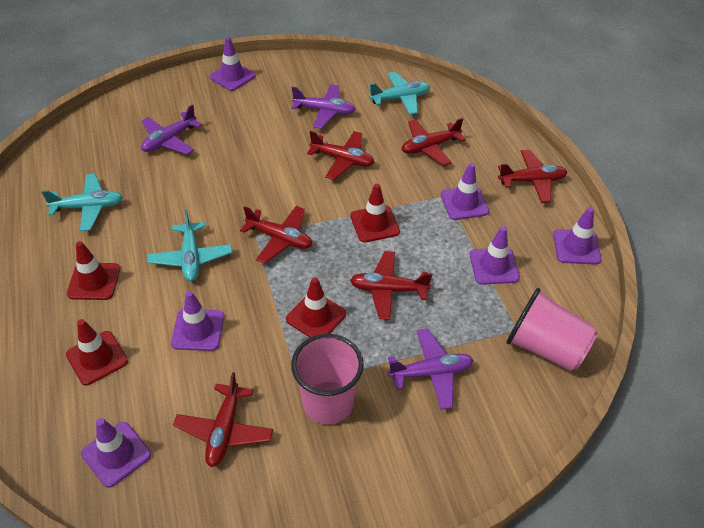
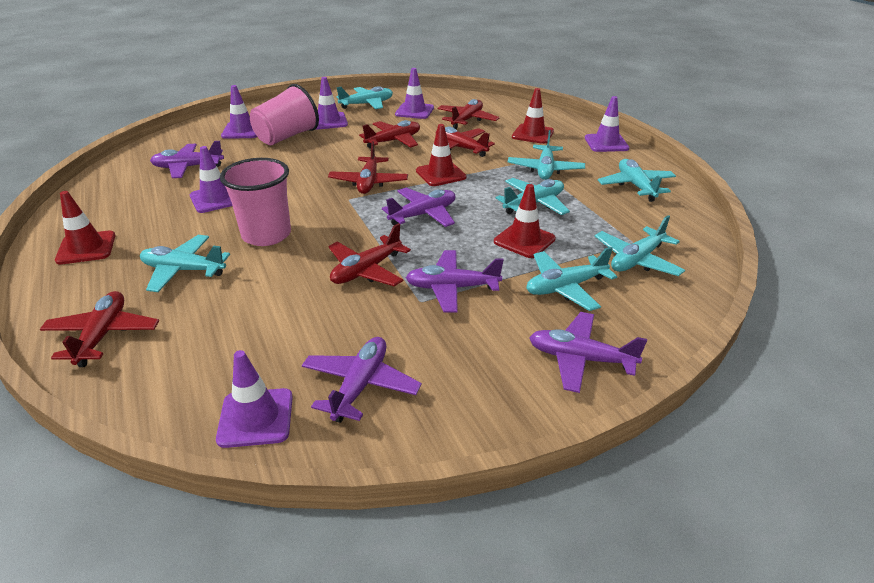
purple plane: 3 -> 5
turquoise plane: 3 -> 7

